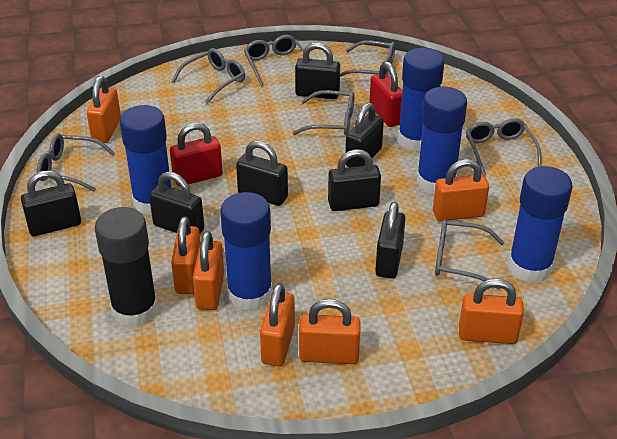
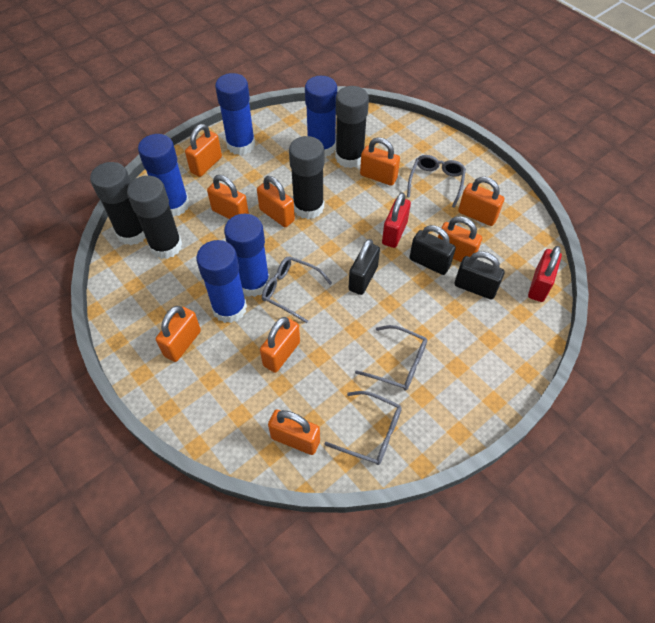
black glue stick: 1 -> 4
black padlock: 7 -> 3
grey glasses: 7 -> 4
orange padlock: 7 -> 9

